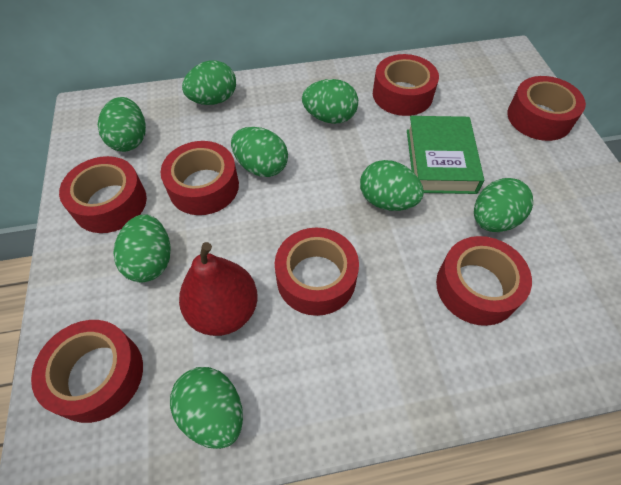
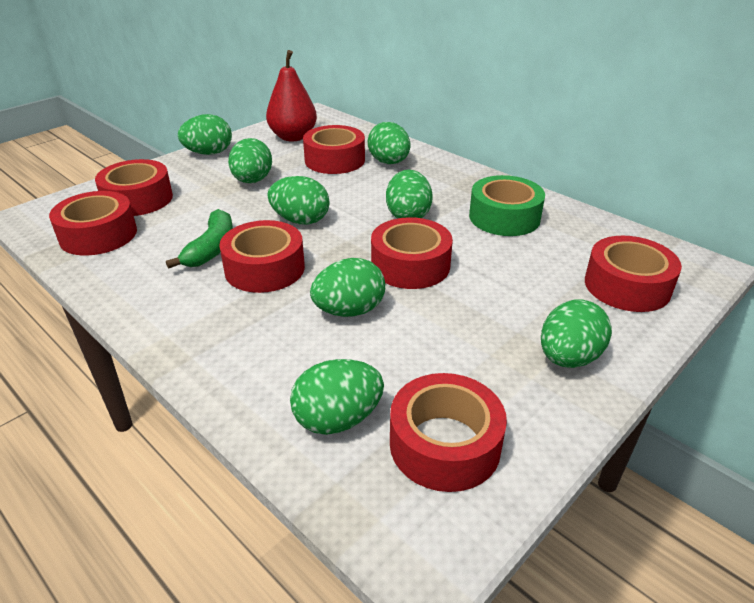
green banana: 0 -> 1
green book: 1 -> 0
green tape: 0 -> 1

